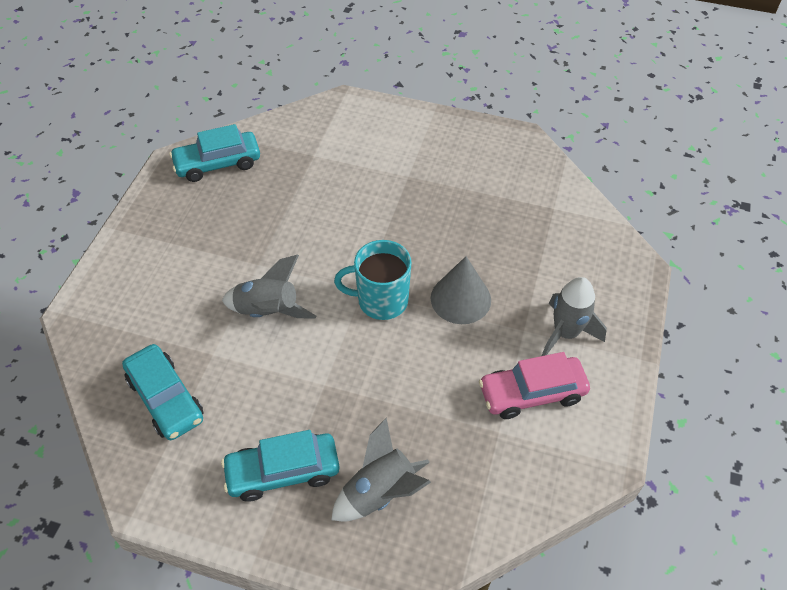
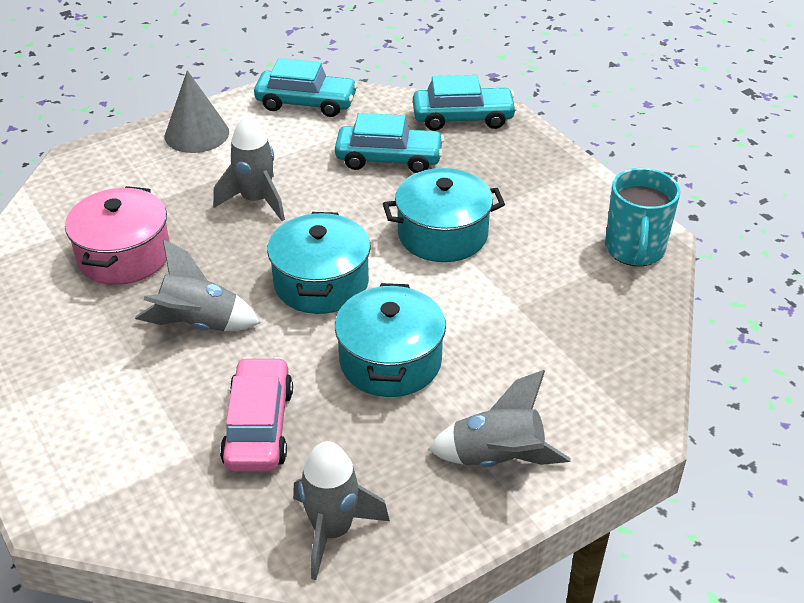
grey rocket: 3 -> 4
pink pot: 0 -> 1
turquoise pot: 0 -> 3

